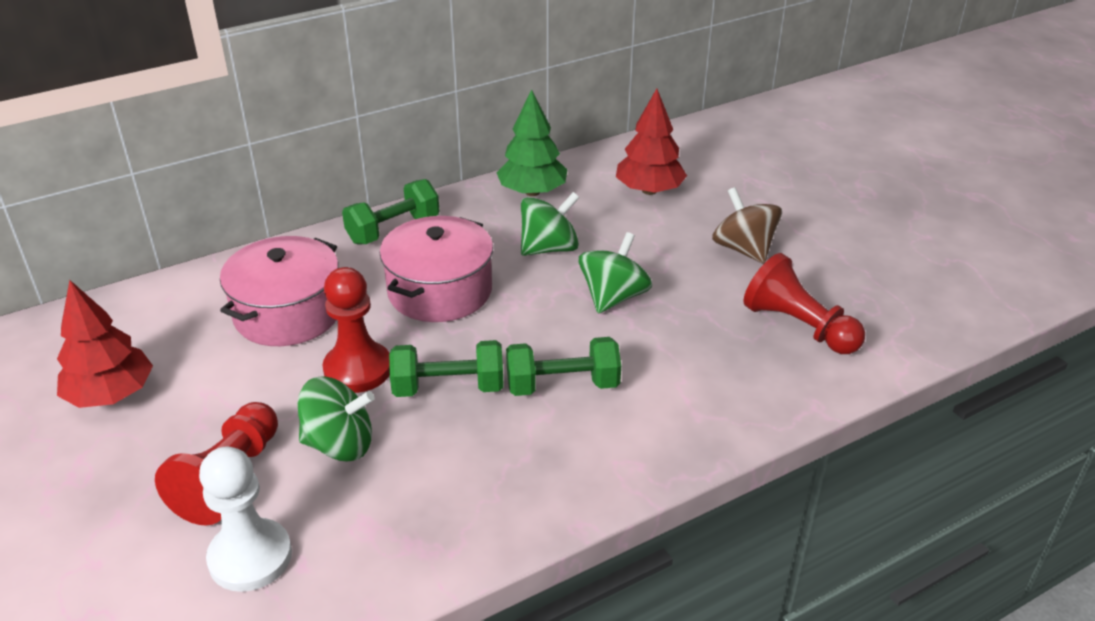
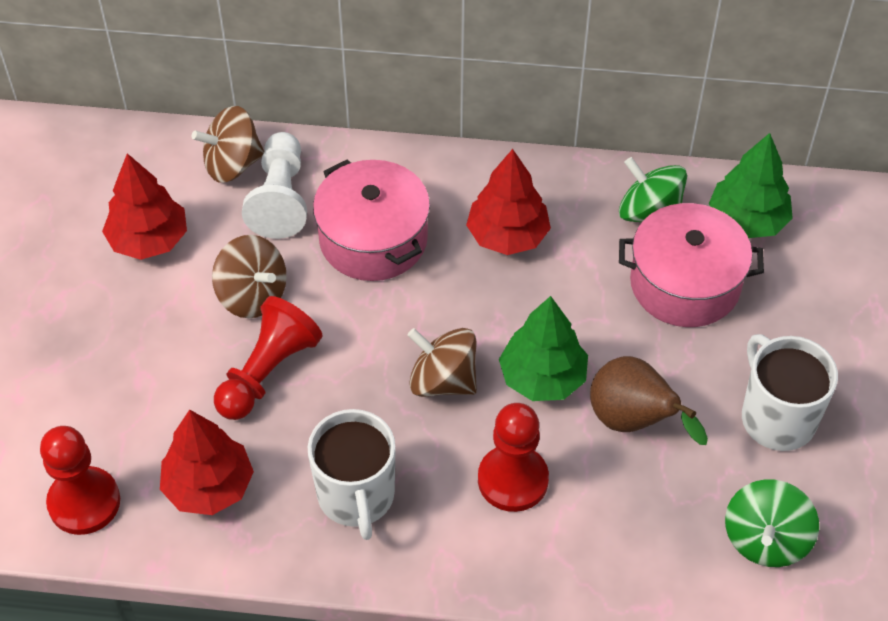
brown pear: 0 -> 1
brown spinning top: 1 -> 3
green dumbbell: 3 -> 0
green spinning top: 3 -> 2
green tree: 1 -> 2
red tree: 2 -> 3
white mug: 0 -> 2

